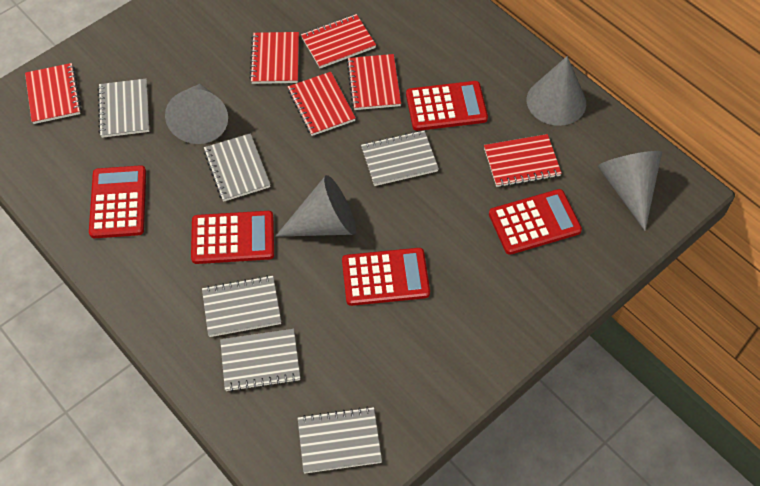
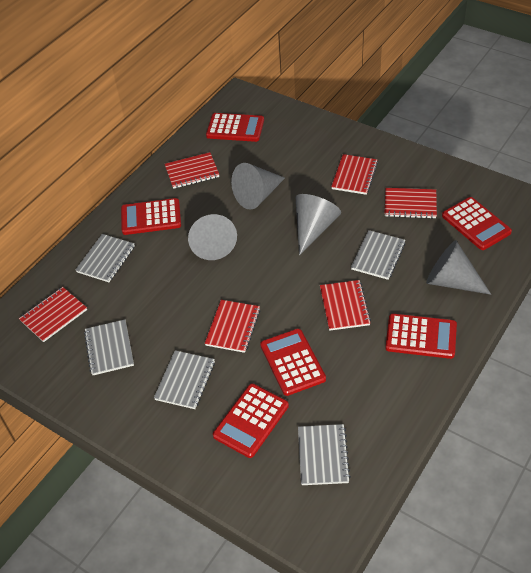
grey notebook: 6 -> 5
red calculator: 5 -> 6

